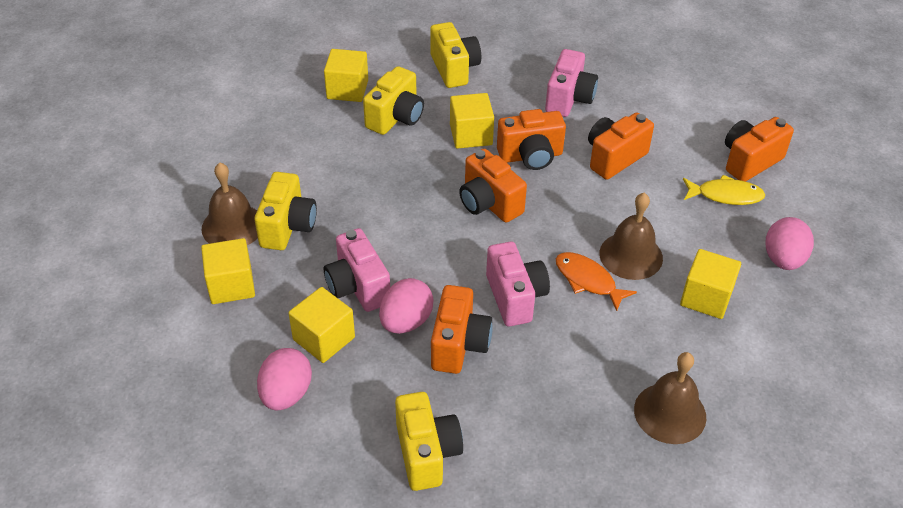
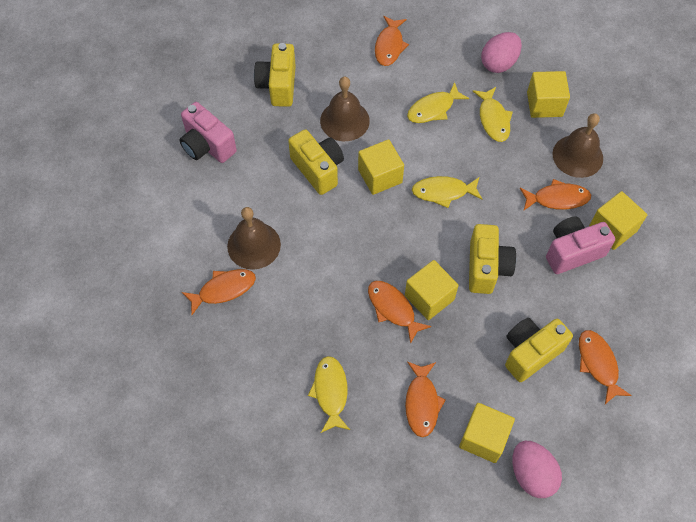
orange camera: 5 -> 0
orange fish: 1 -> 6
pink camera: 3 -> 2
pink egg: 3 -> 2
yellow fish: 1 -> 4

